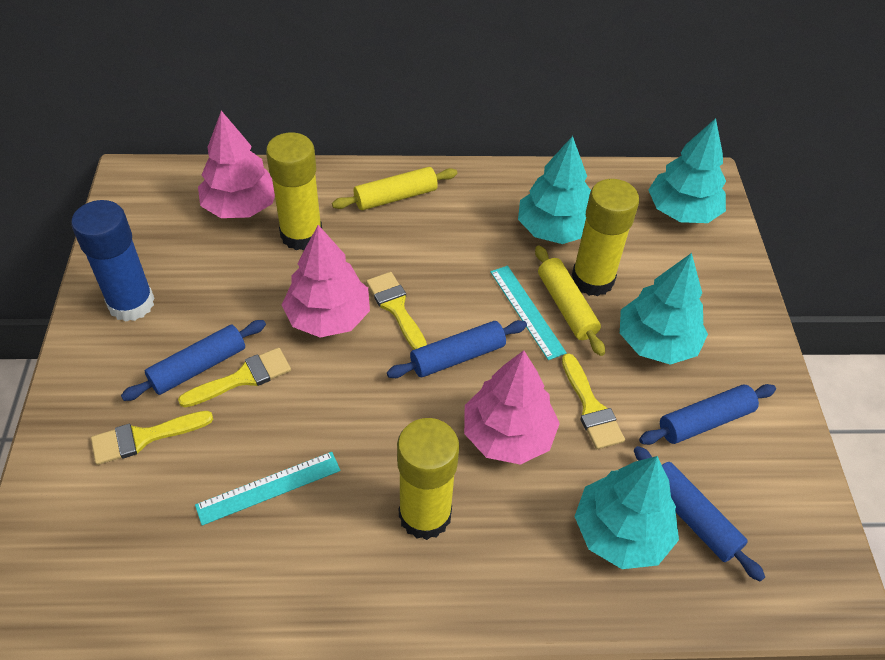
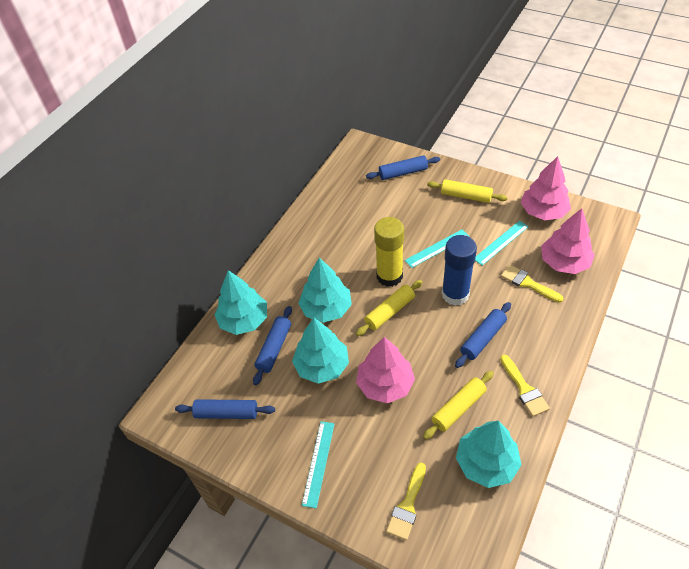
turquoise ruler: 2 -> 3
yellow brush: 4 -> 3
yellow glue stick: 3 -> 1
yellow rolling pin: 2 -> 3

